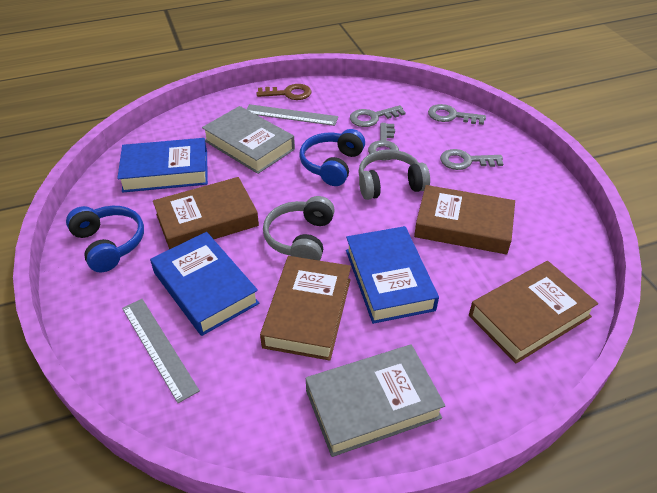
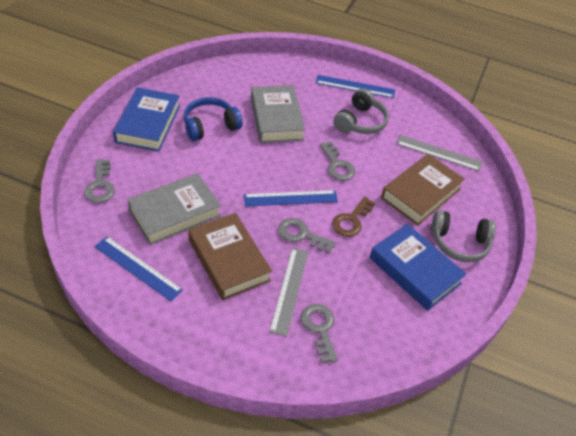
blue book: 3 -> 2
blue headphones: 2 -> 1
blue ruler: 0 -> 3
brown book: 4 -> 2

